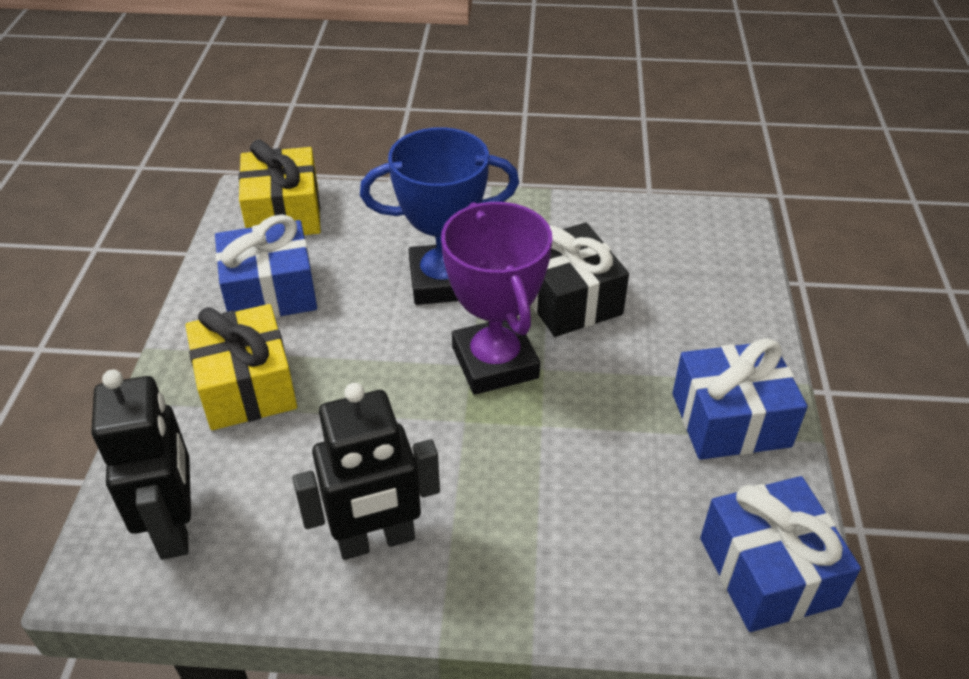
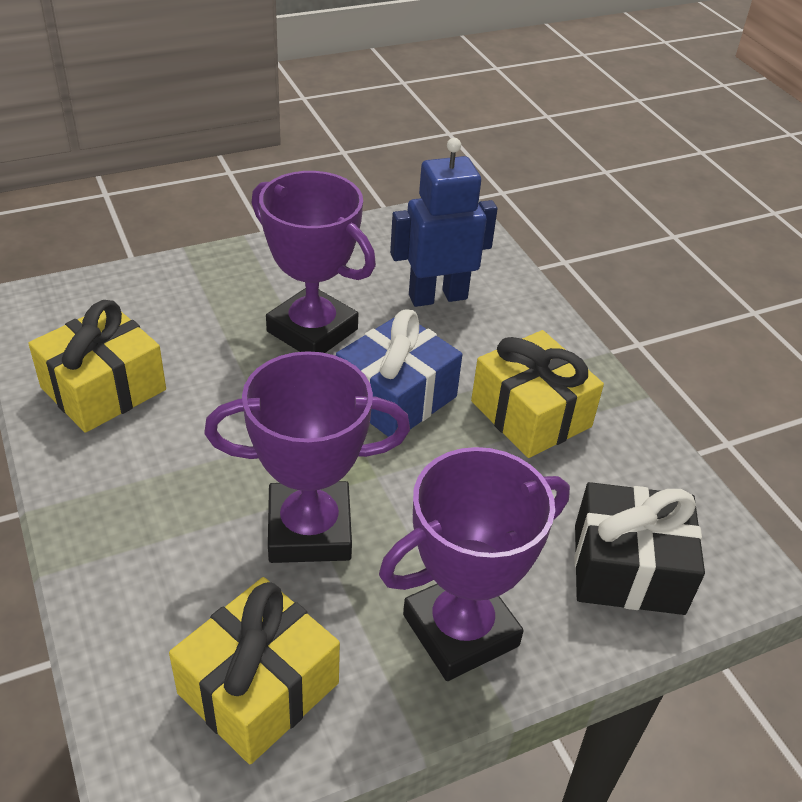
black robot: 2 -> 0
blue gift: 3 -> 1
blue robot: 0 -> 1
blue trophy: 1 -> 0
purple trophy: 1 -> 3
yellow gift: 2 -> 3

